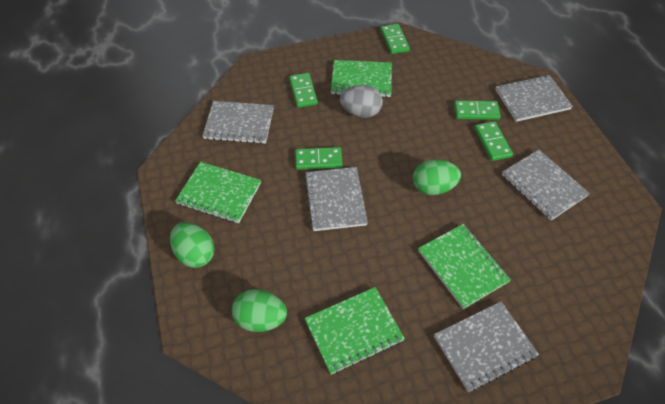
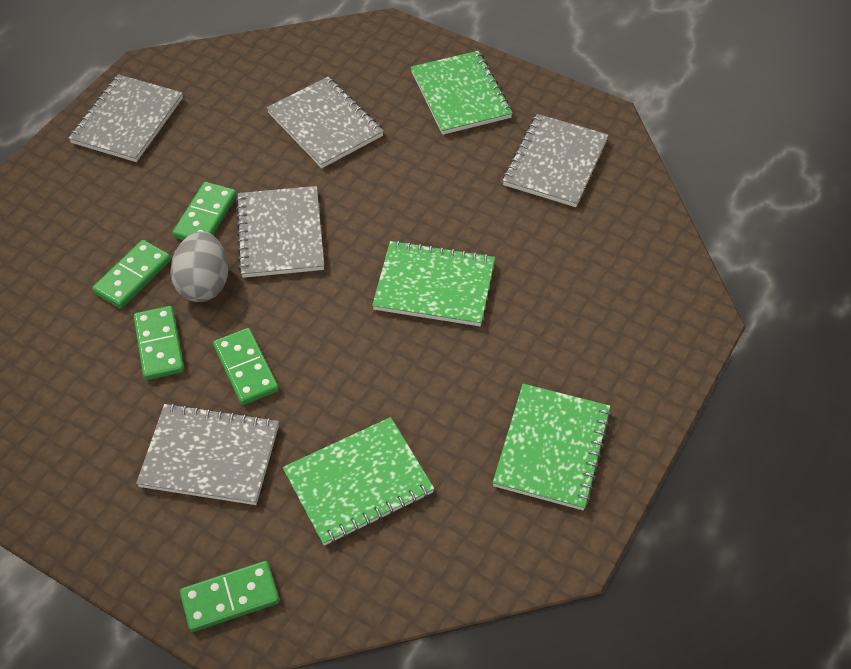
green egg: 3 -> 0

